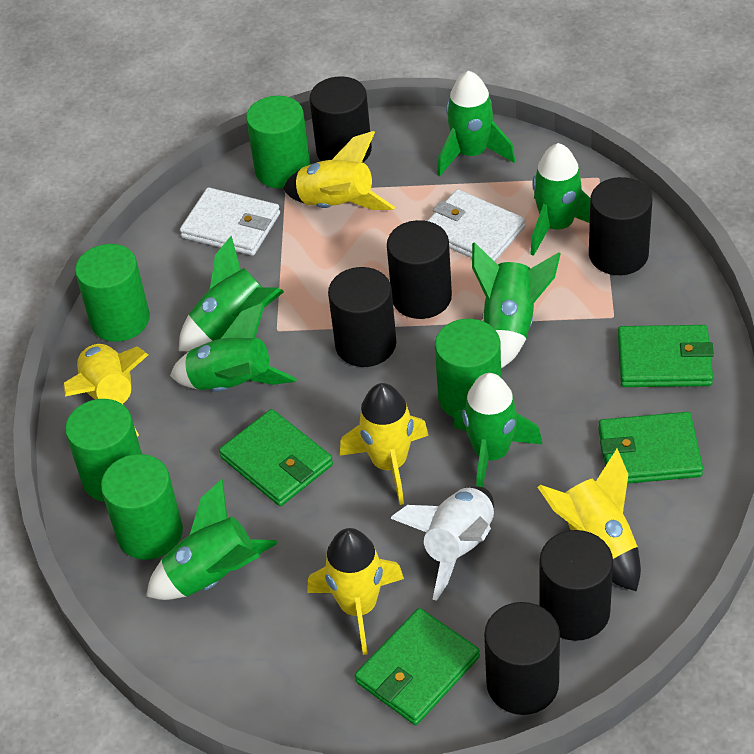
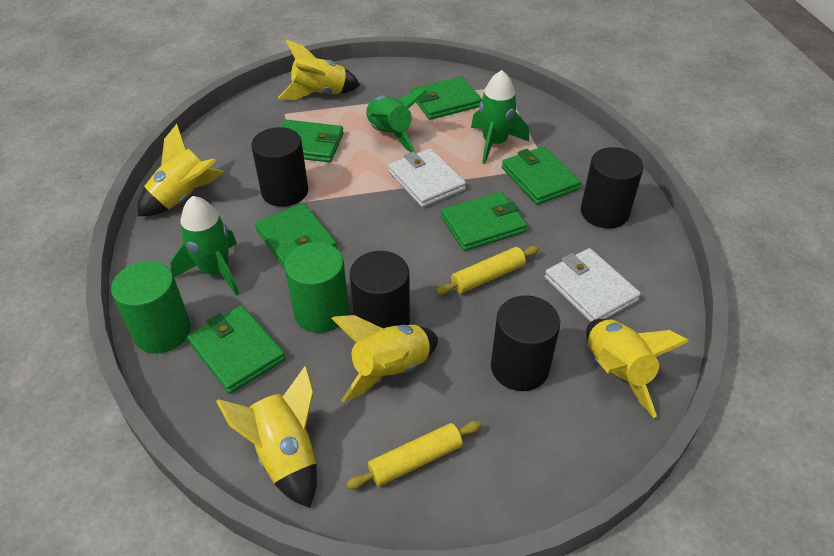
black cylinder: 6 -> 4
green cylinder: 5 -> 2
green rocket: 7 -> 3
green wallet: 4 -> 6
white rocket: 1 -> 0
yellow rolling pin: 0 -> 2

